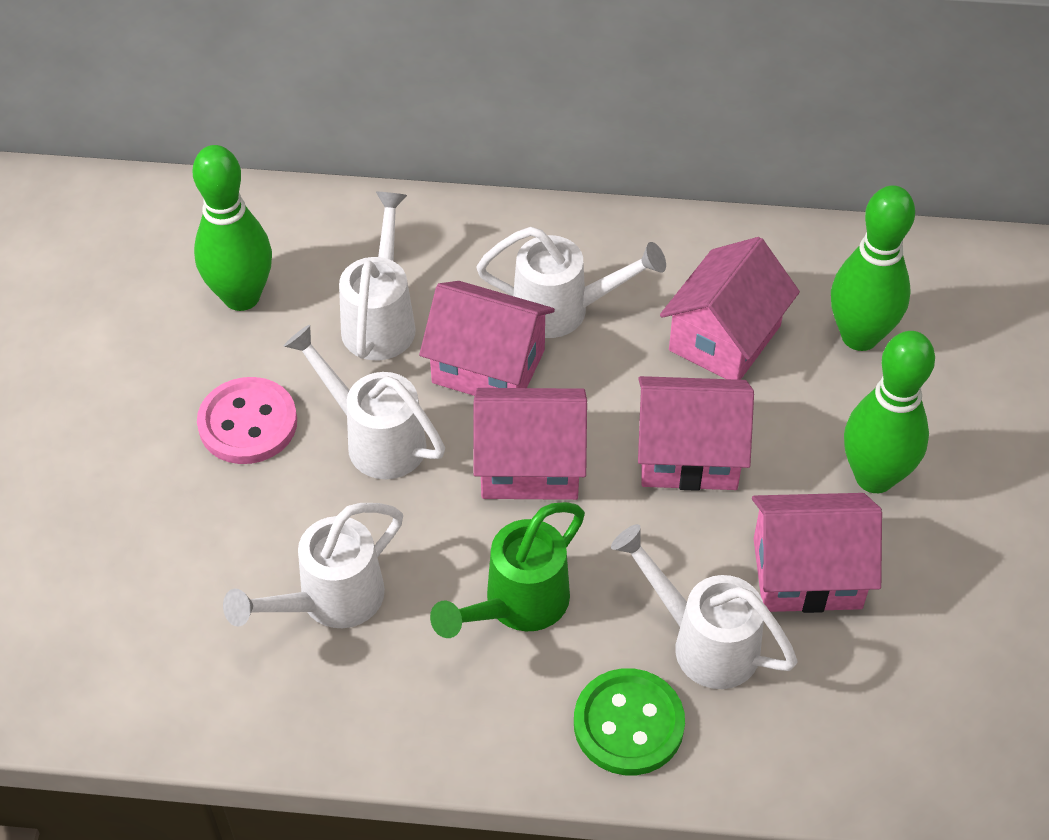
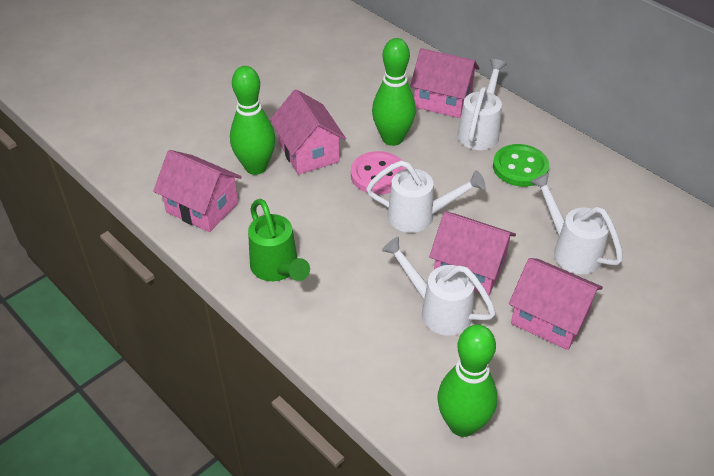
white watering can: 5 -> 4

